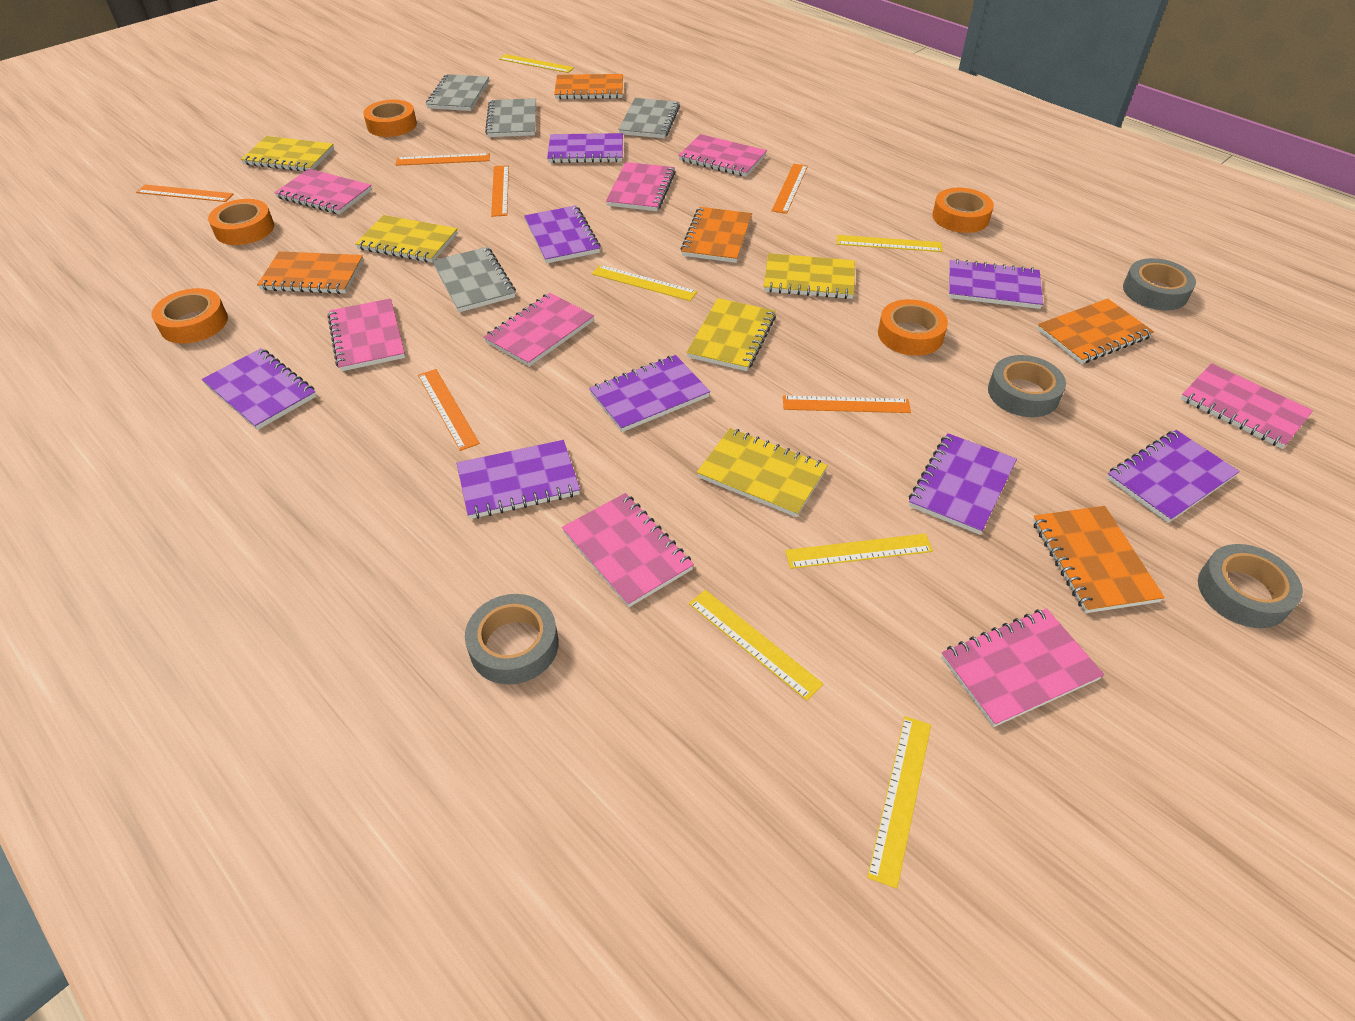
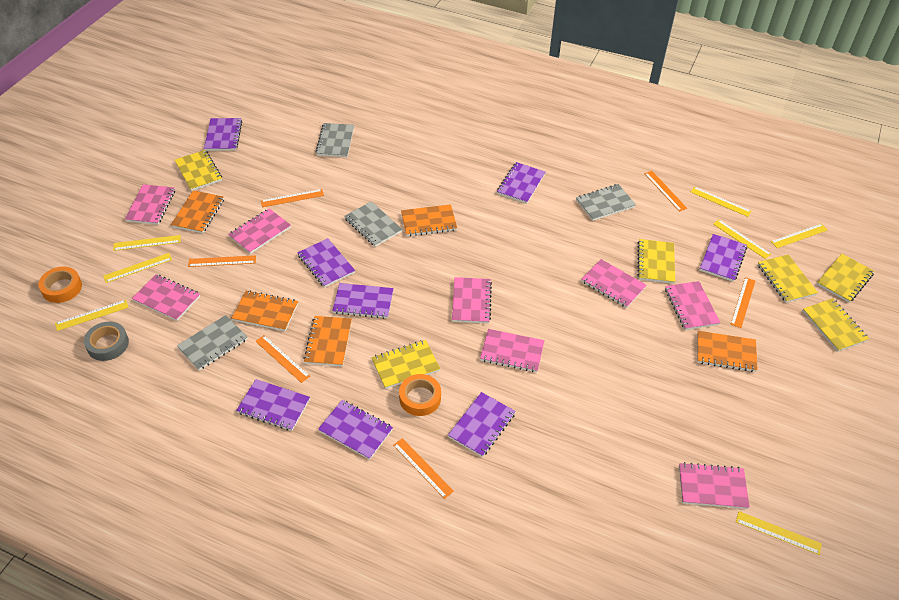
grey tape: 4 -> 1
orange tape: 5 -> 2
yellow notebook: 5 -> 6
yellow ruler: 6 -> 7

